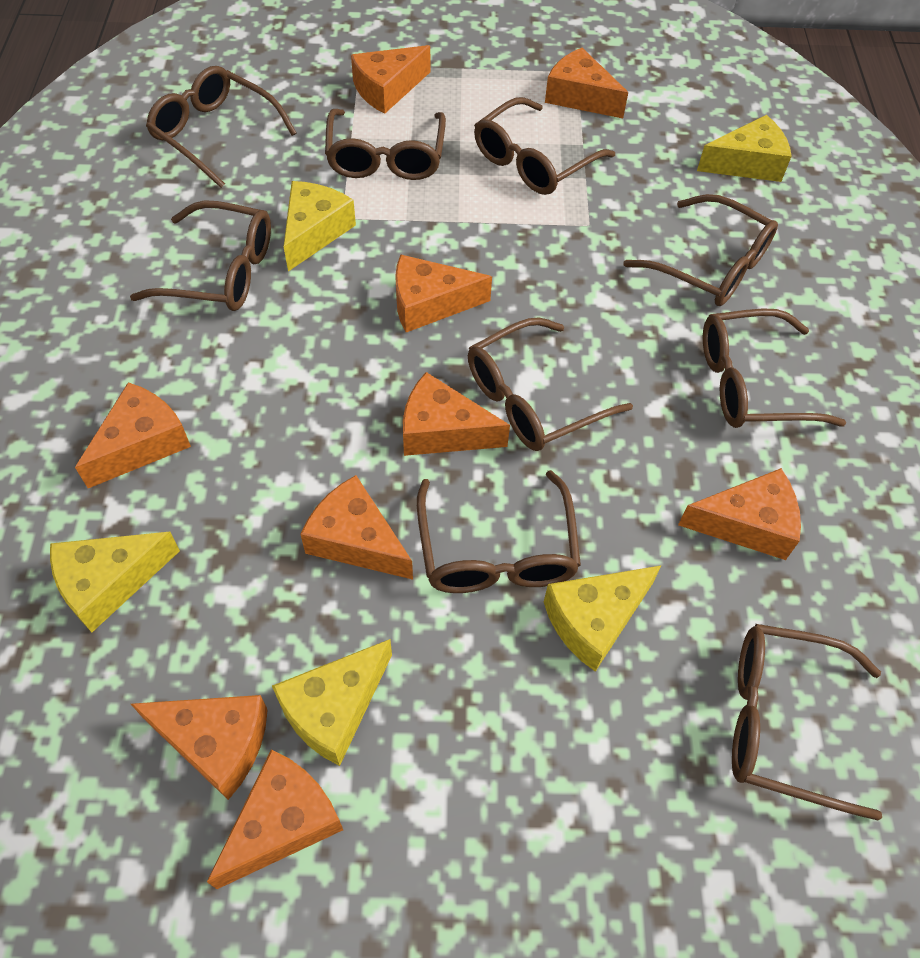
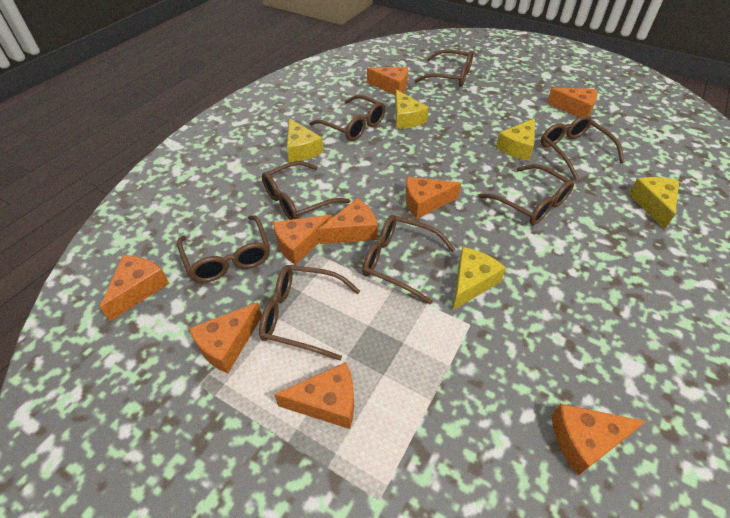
brown glasses: 9 -> 8

